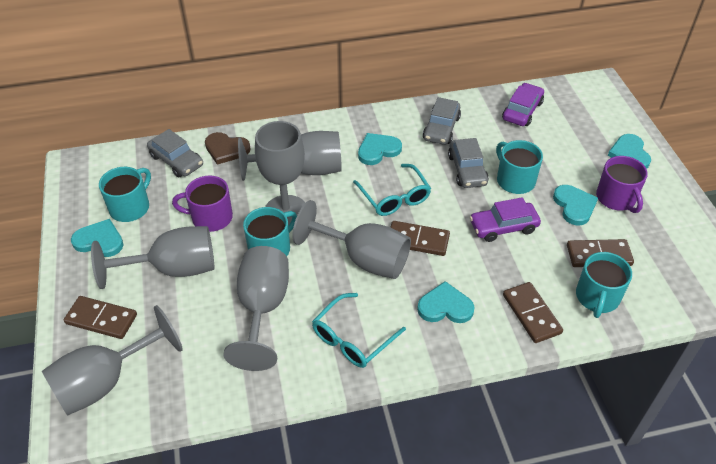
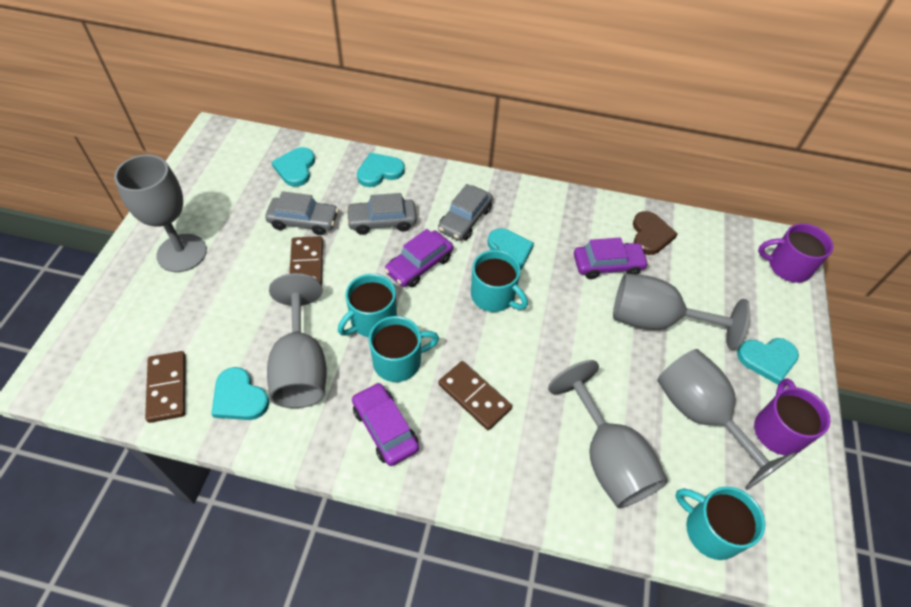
brown domino: 4 -> 3
grey goblet: 6 -> 5
purple car: 2 -> 3
turquoise glasses: 2 -> 0

